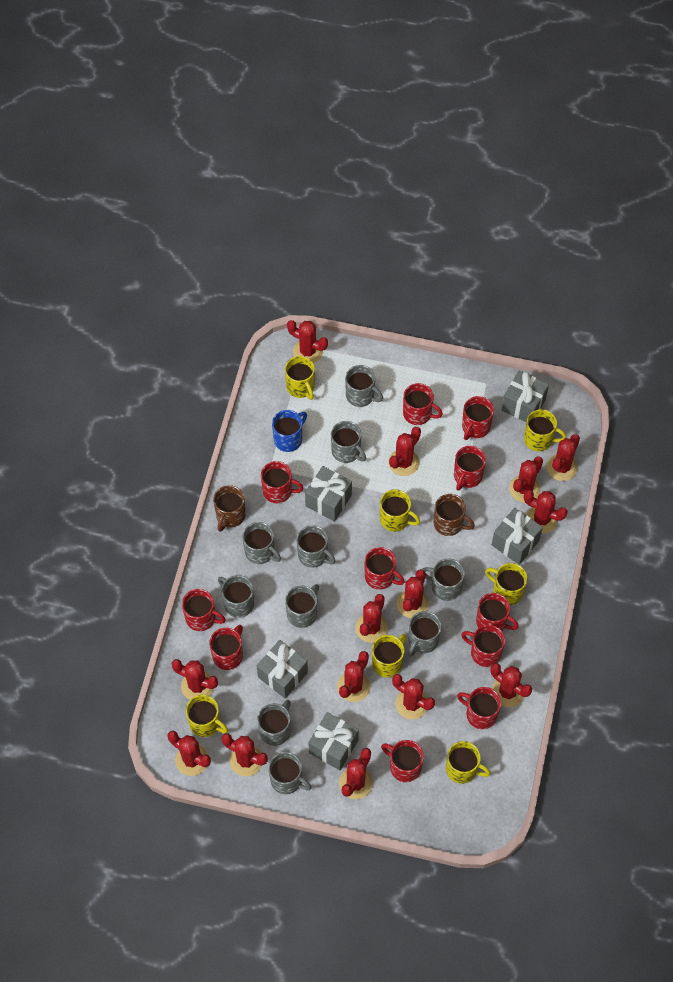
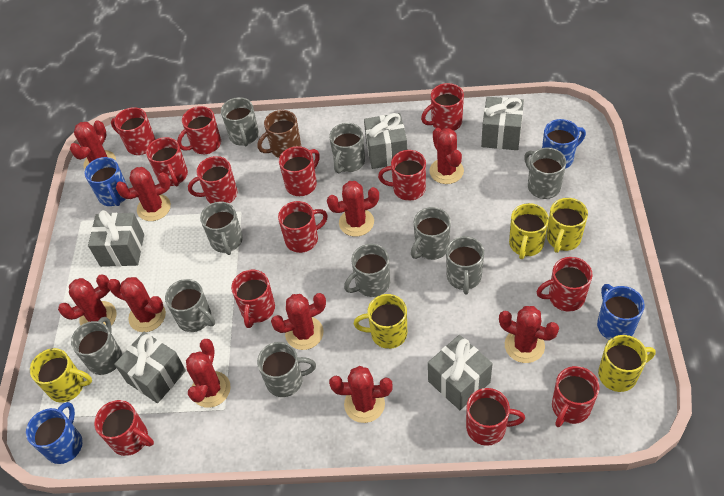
blue mug: 1 -> 4
brown mug: 2 -> 1
red cactus: 14 -> 10
red mug: 11 -> 13
yellow mug: 7 -> 5

